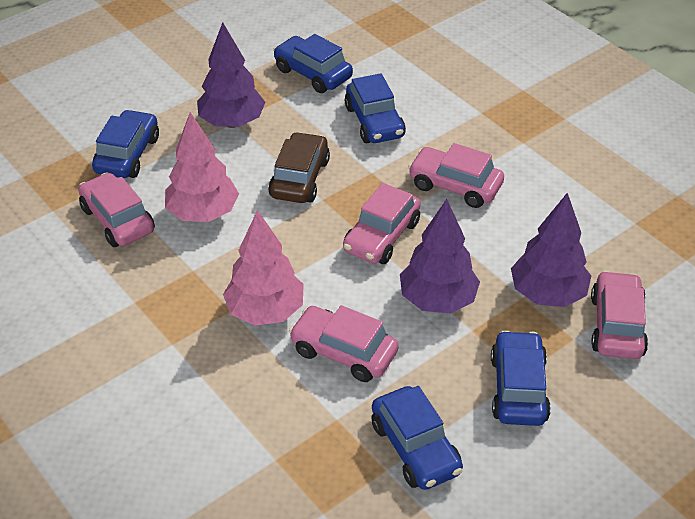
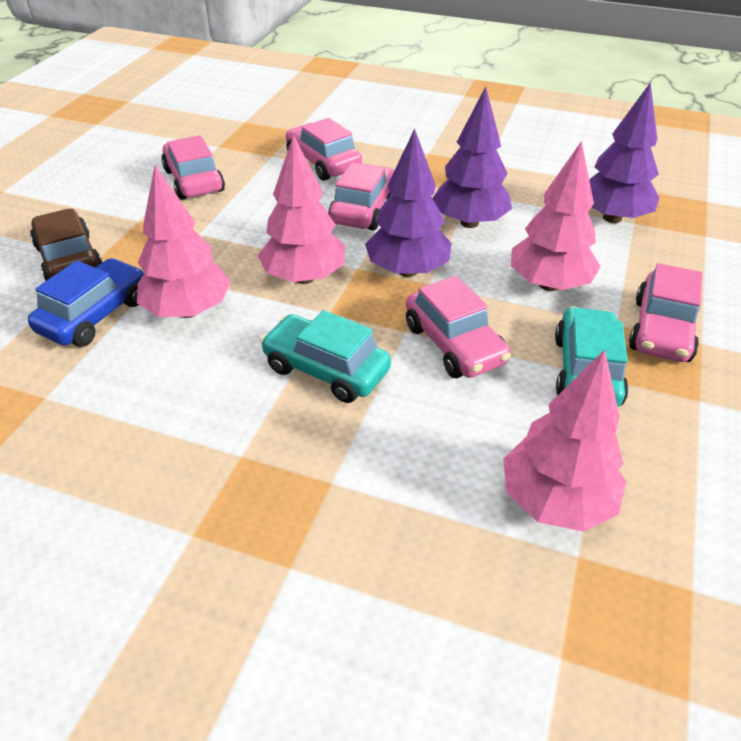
blue car: 5 -> 1
pink tree: 2 -> 4
turquoise car: 0 -> 2

